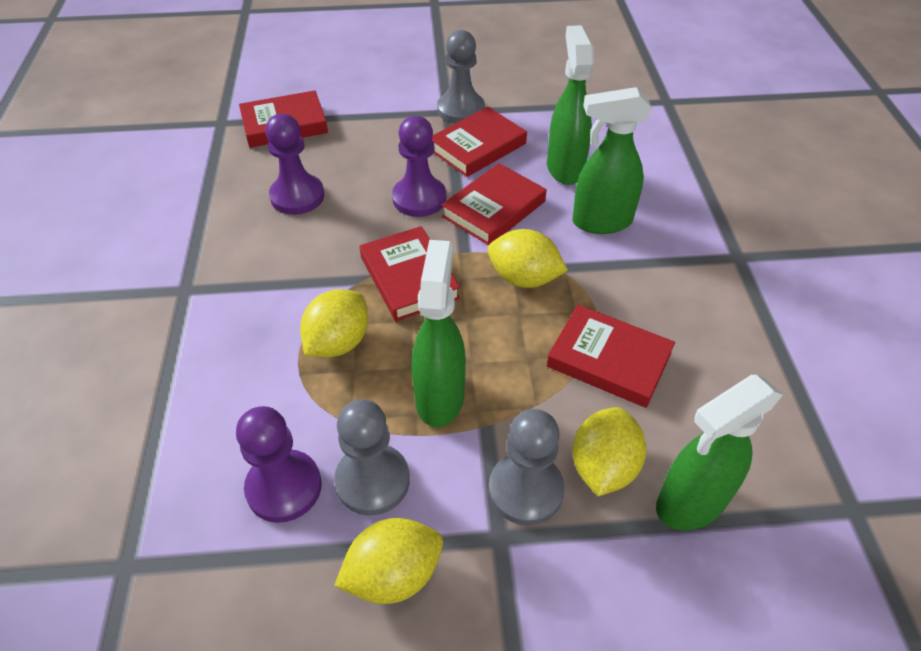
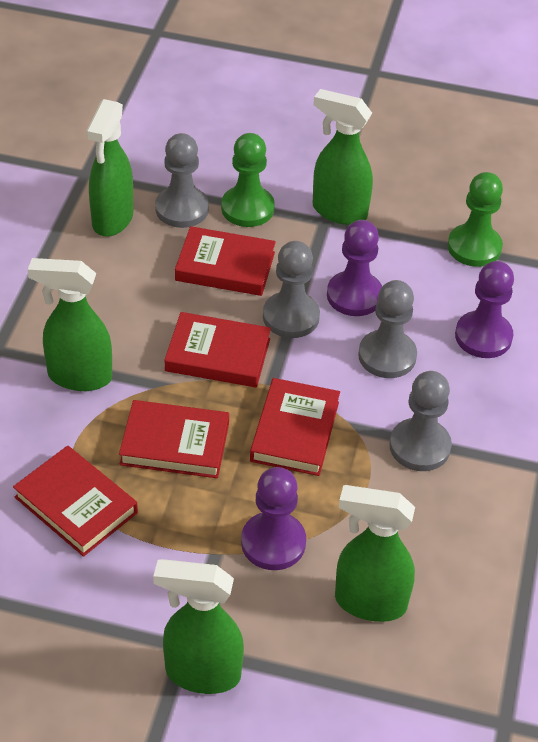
green pawn: 0 -> 2
green spray bottle: 4 -> 5
grey pawn: 3 -> 4
yellow lemon: 4 -> 0

